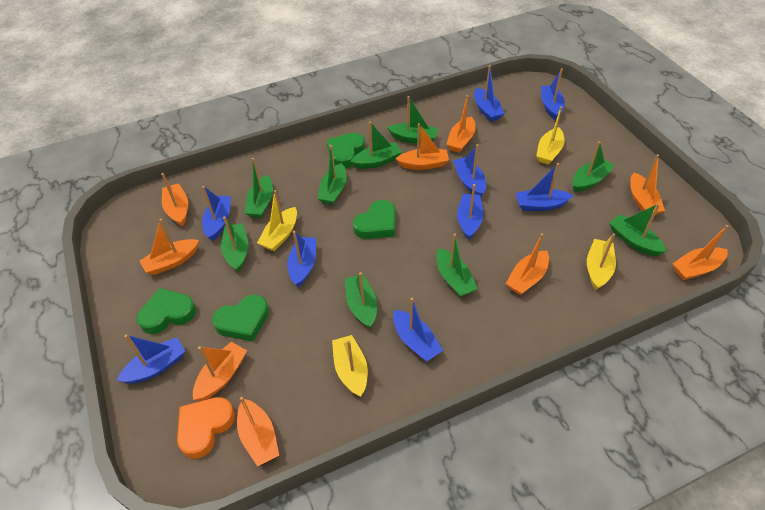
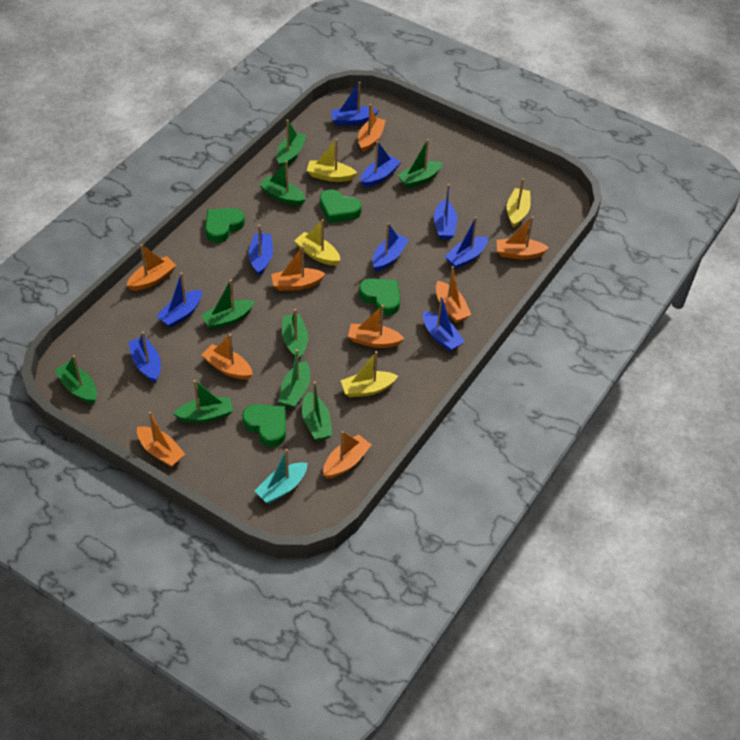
orange heart: 1 -> 0
turquoise boat: 0 -> 1

